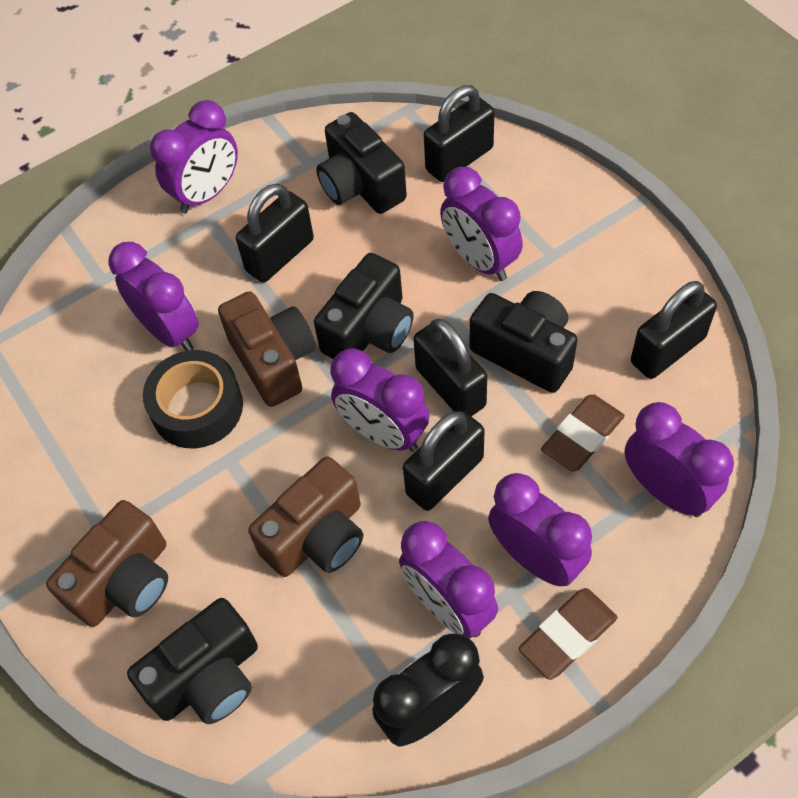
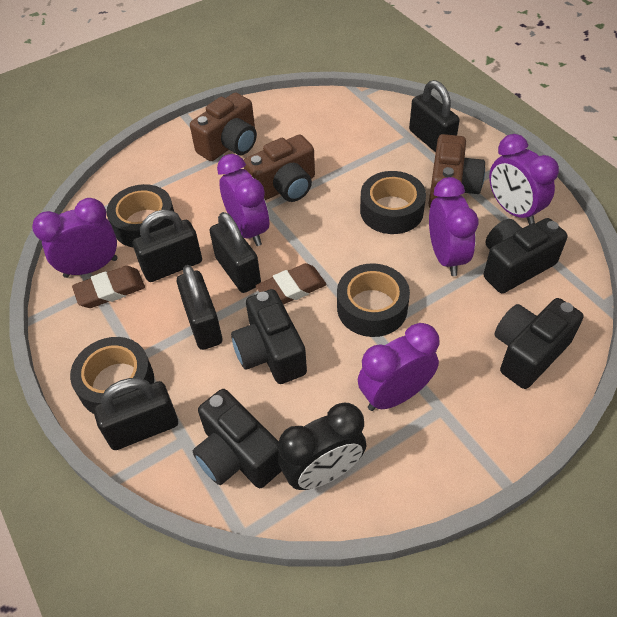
black tape: 1 -> 4
purple clock: 7 -> 5

